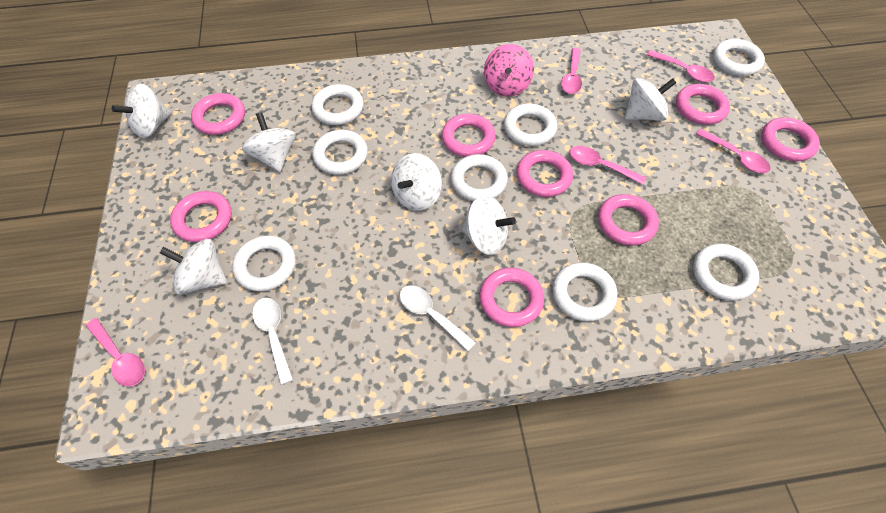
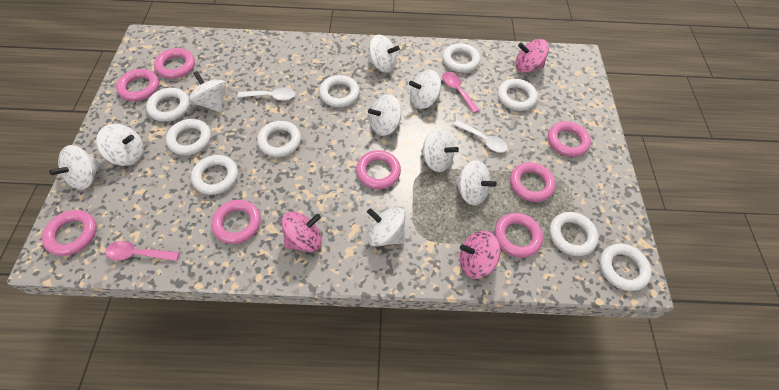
pink spinning top: 1 -> 3
pink spoon: 5 -> 2
white ring: 8 -> 9
white spinning top: 6 -> 9

